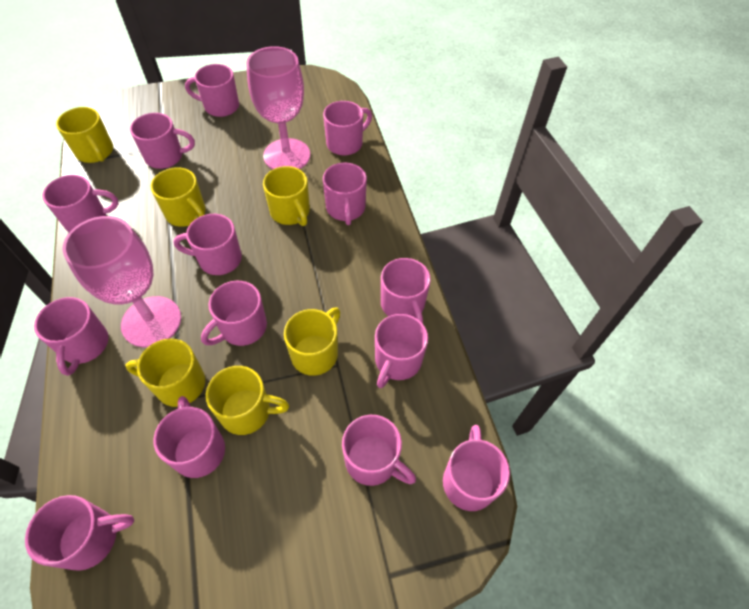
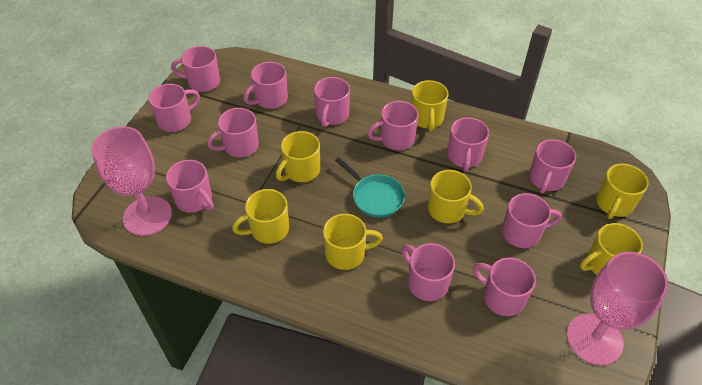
pink mug: 14 -> 12
turquoise pan: 0 -> 1
yellow mug: 6 -> 7

